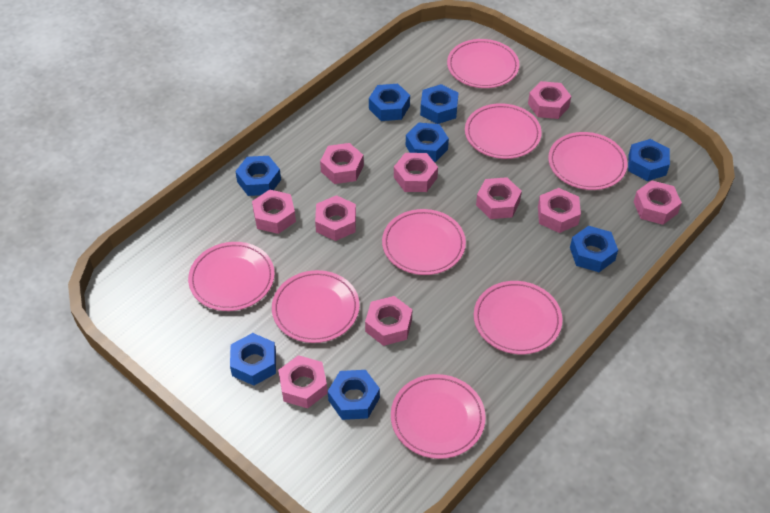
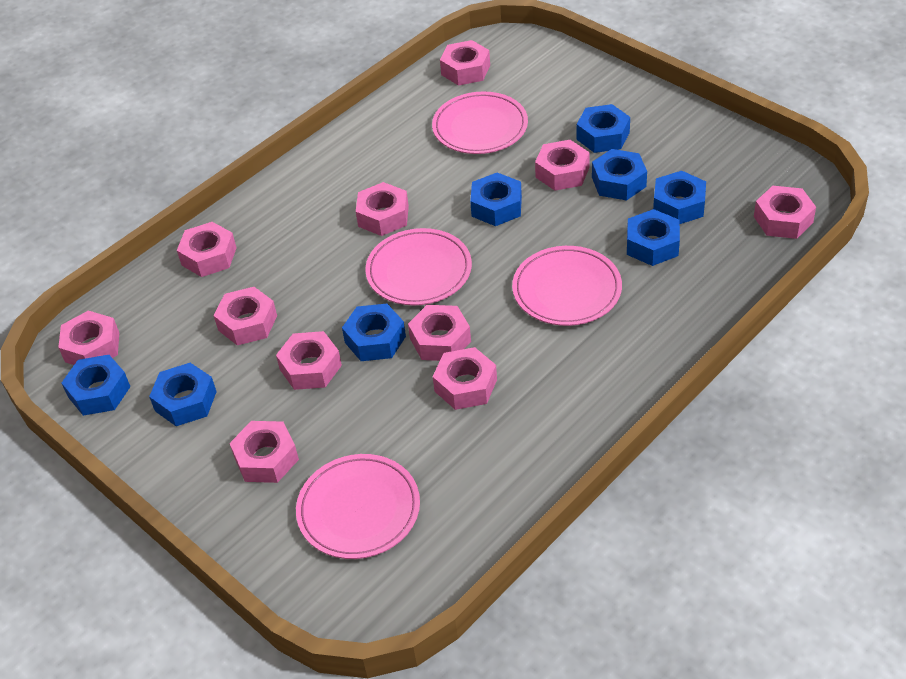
pink nut: 10 -> 11
pink plate: 8 -> 4

